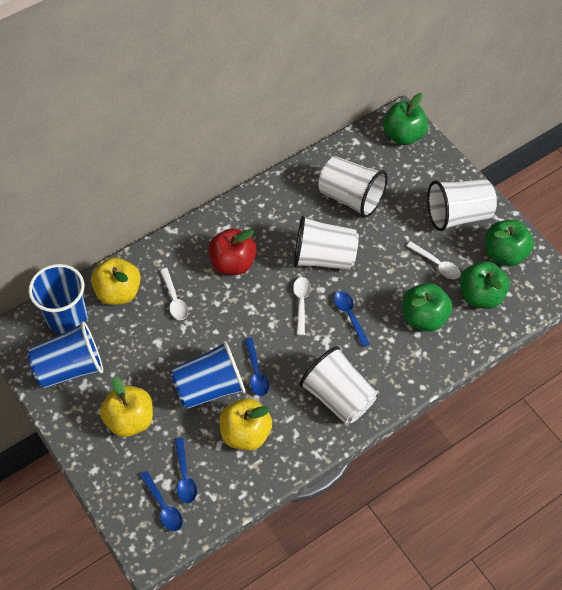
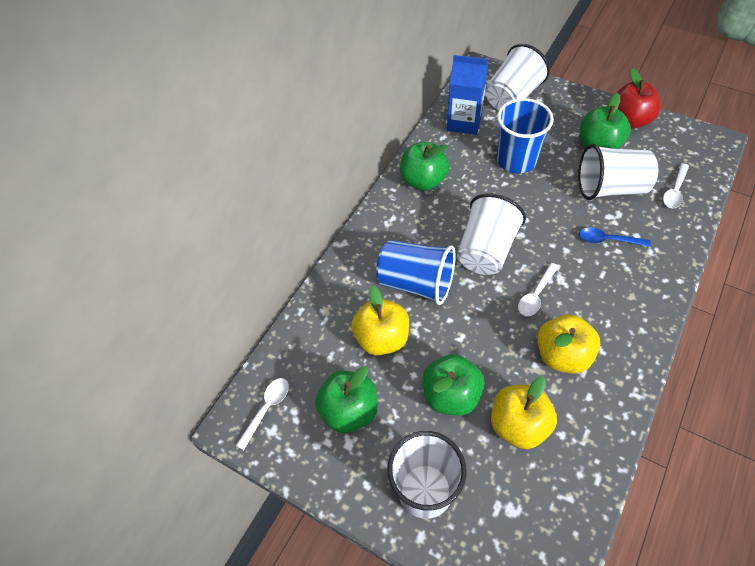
blue carton: 0 -> 1
blue cup: 3 -> 2
blue spoon: 4 -> 1

